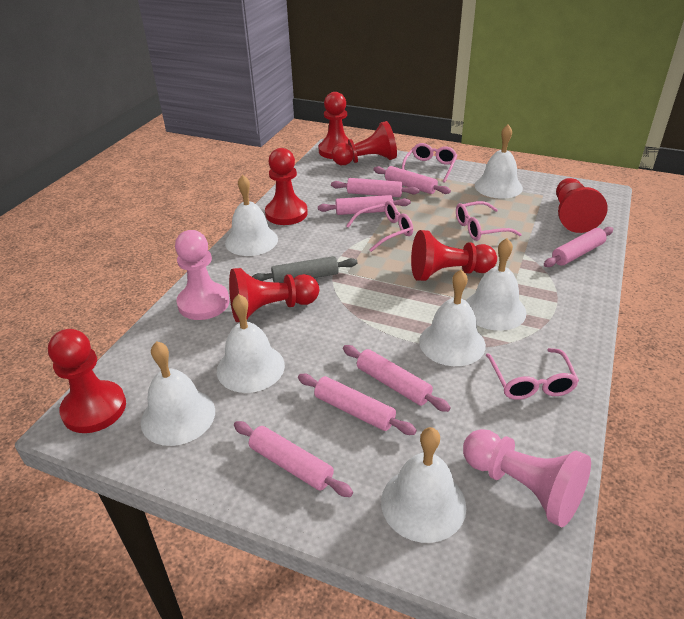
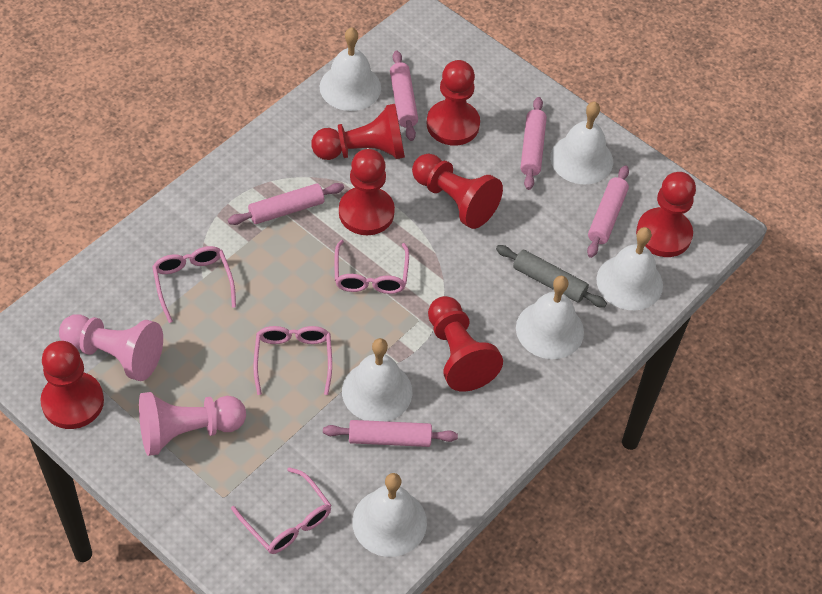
pink rolling pin: 7 -> 5
white bell: 7 -> 6

